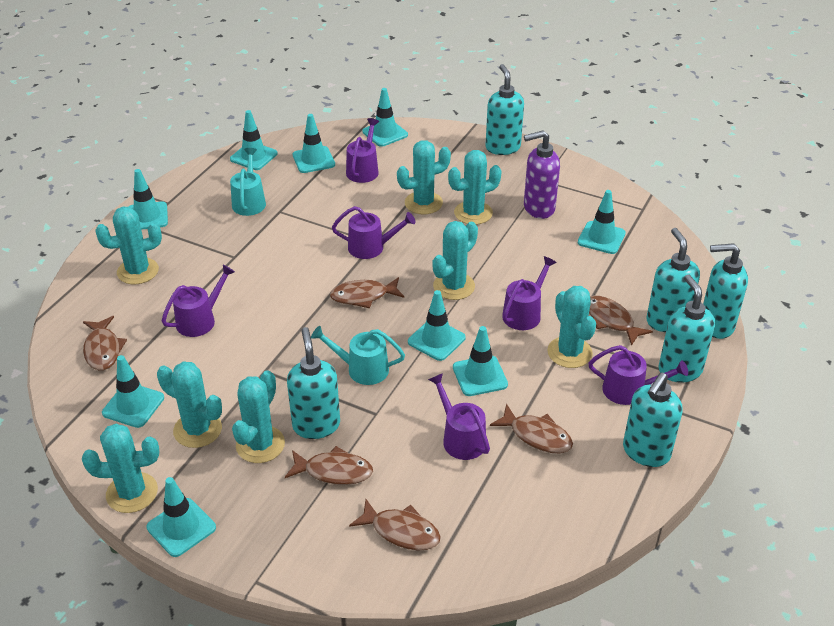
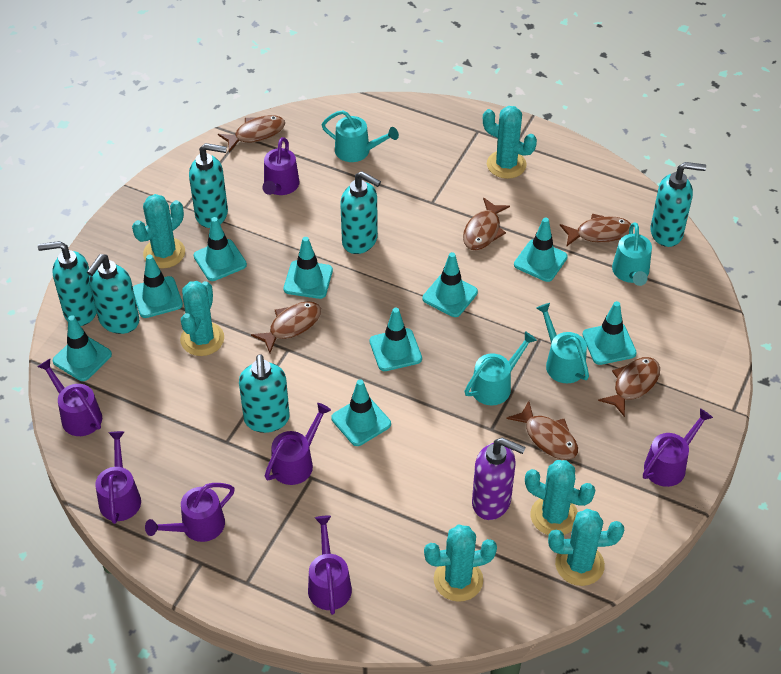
purple watering can: 6 -> 7
turquoise cactus: 8 -> 6
turquoise watering can: 2 -> 4

